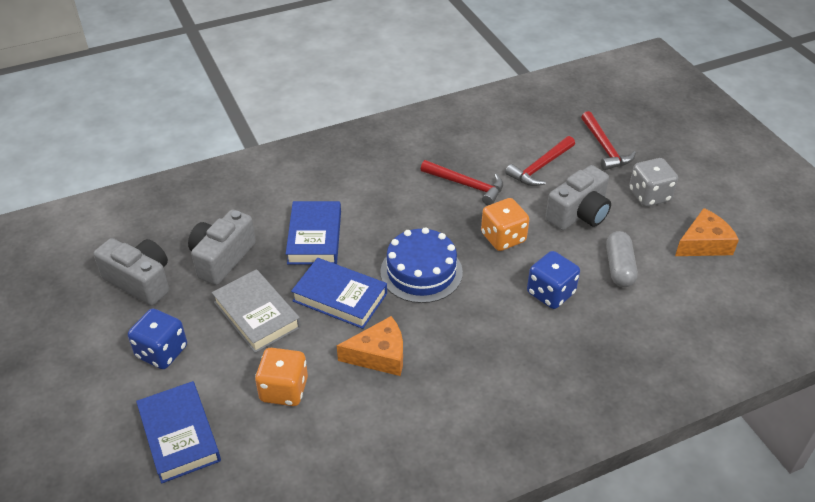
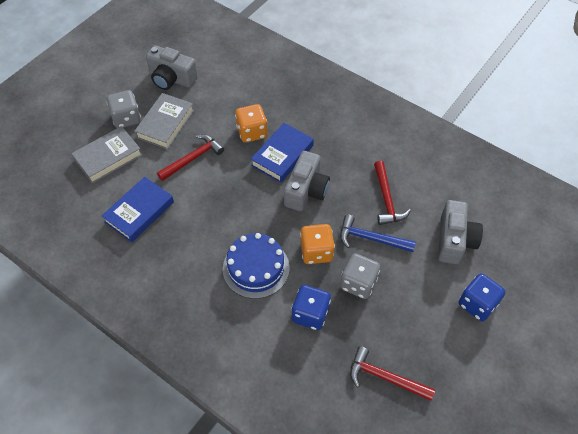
blue book: 3 -> 2
blue hammer: 0 -> 1
grey book: 1 -> 2
grey capsule: 1 -> 0
grey dice: 1 -> 2
orange cheese: 2 -> 0

